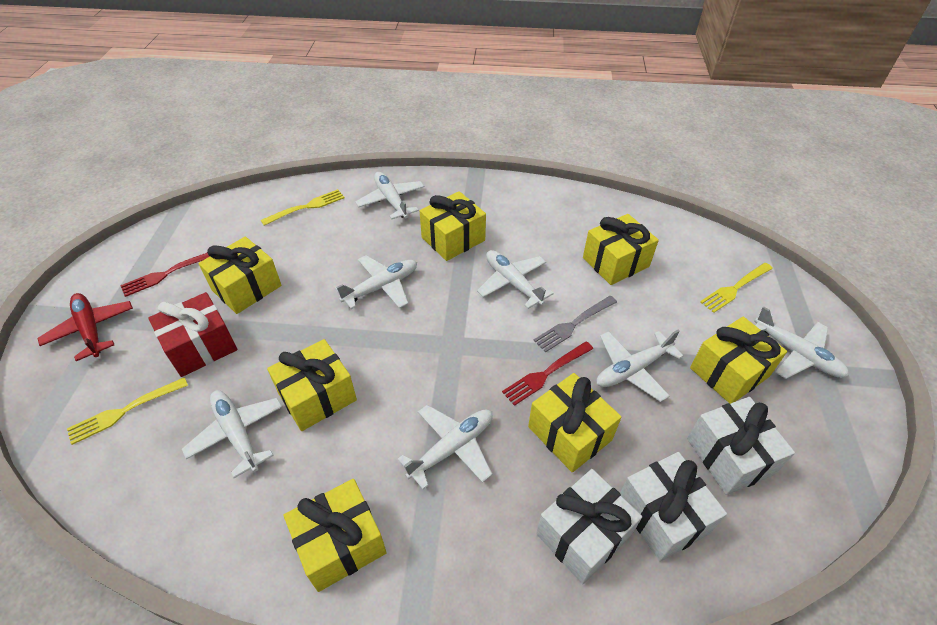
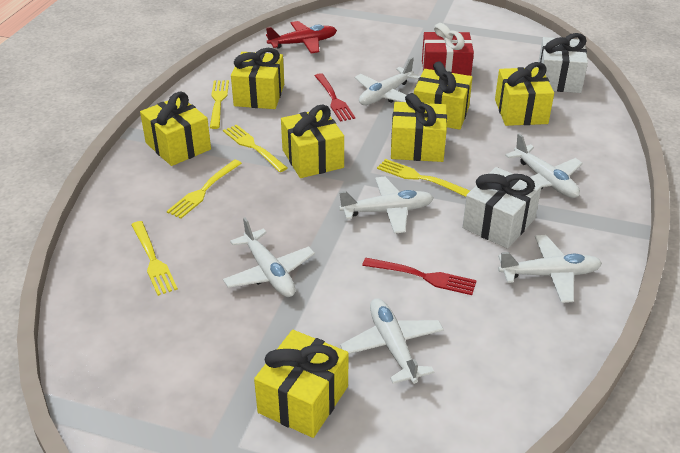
grey fork: 1 -> 0
white gift: 3 -> 2
white plane: 7 -> 6
yellow fork: 3 -> 5

